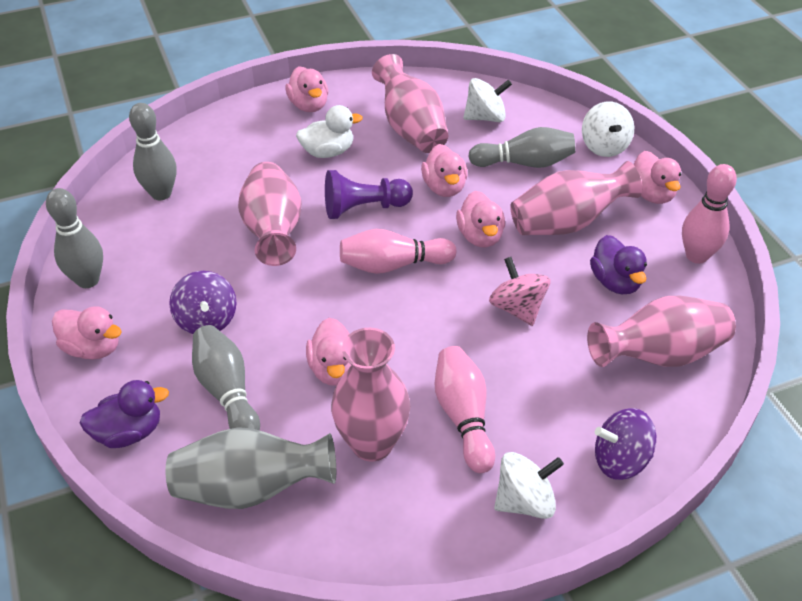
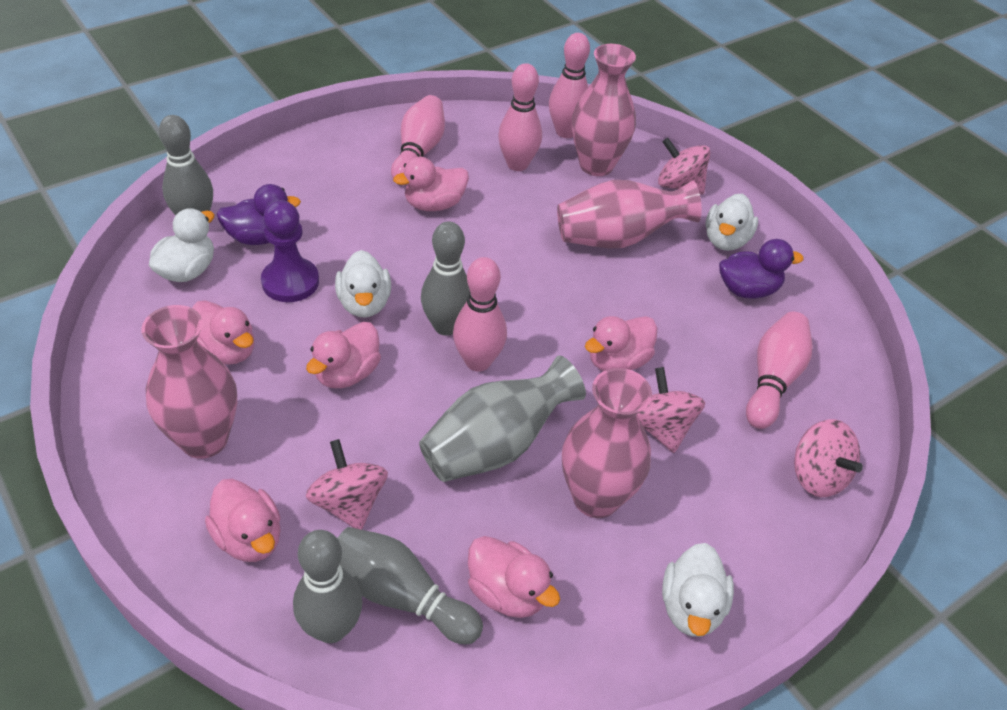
pink bowling pin: 3 -> 5
pink spinning top: 1 -> 4
pink vase: 5 -> 4
purple spinning top: 2 -> 0
white duck: 1 -> 4
white spinning top: 3 -> 0

